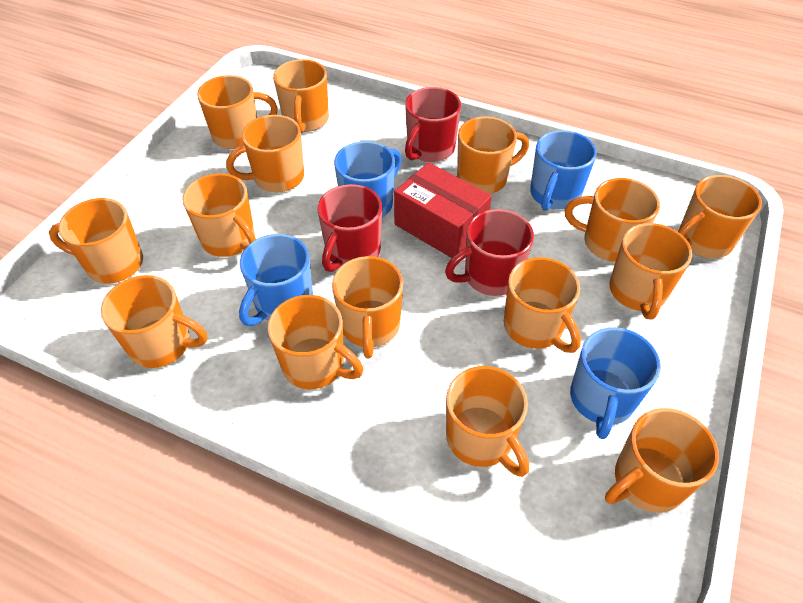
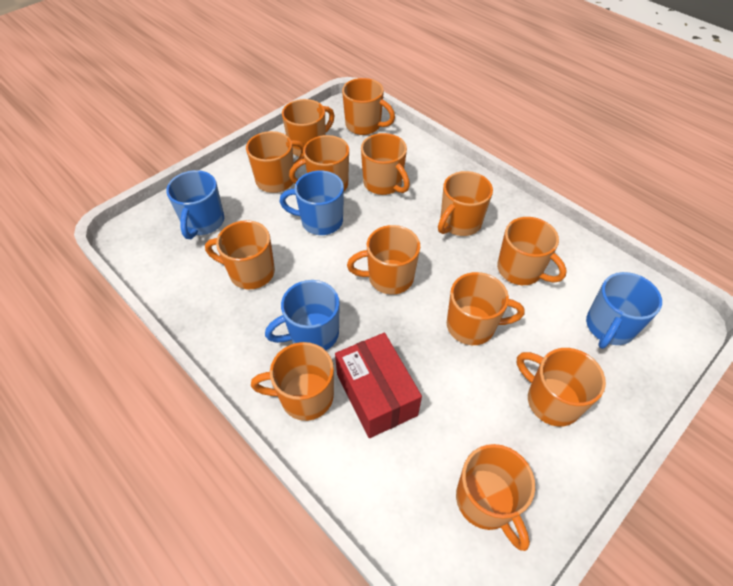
orange mug: 15 -> 13
red mug: 3 -> 0

